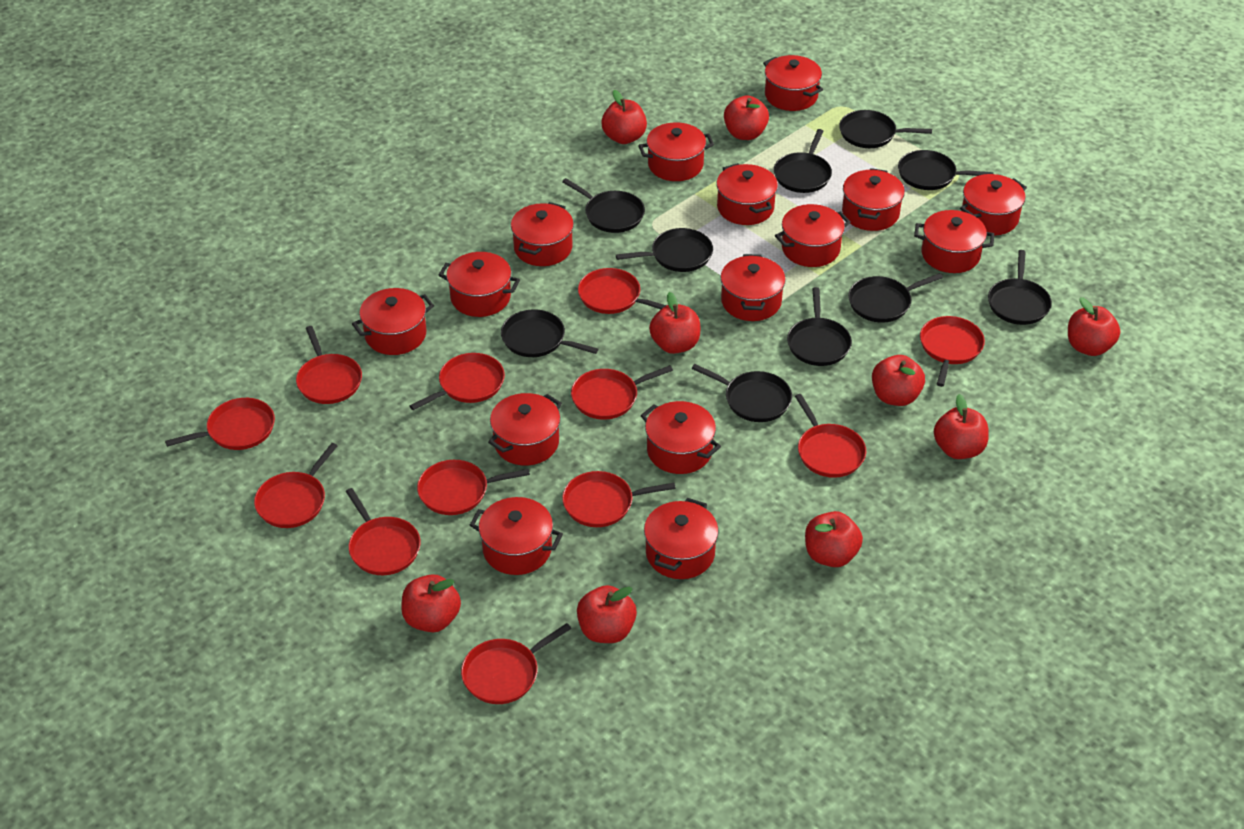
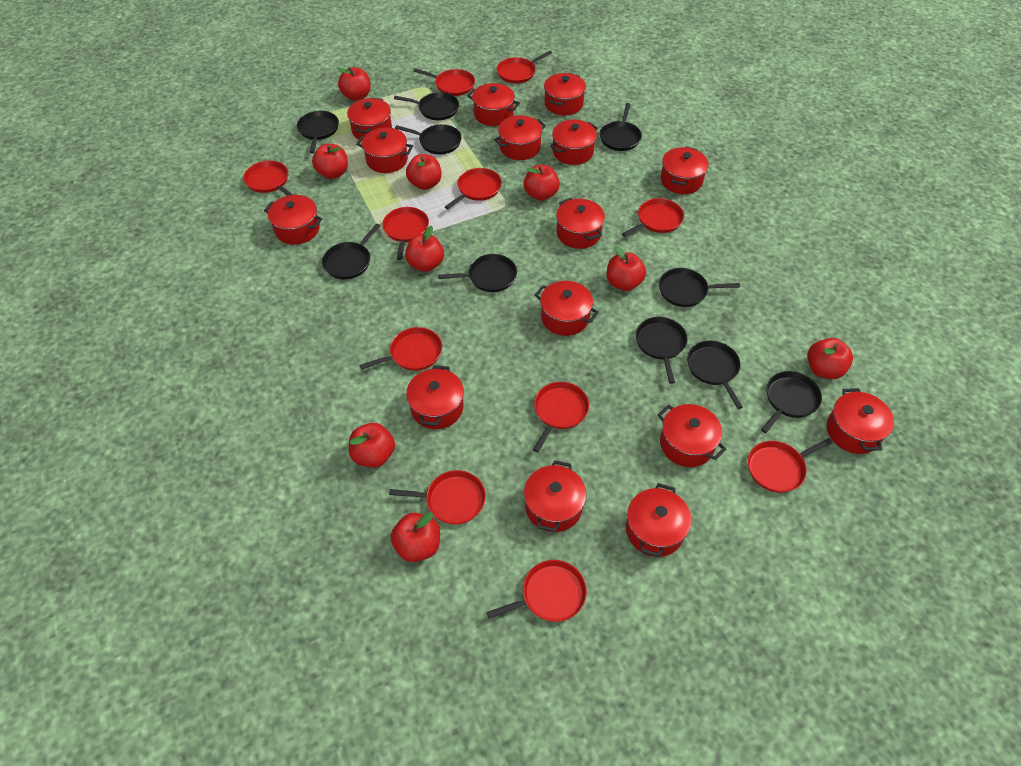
red pan: 12 -> 11

